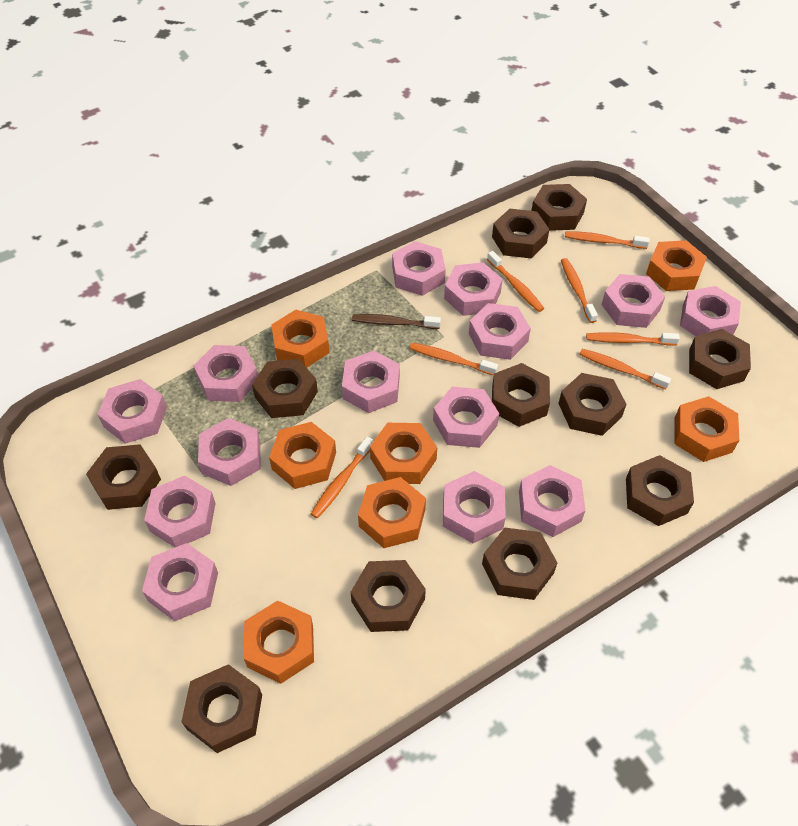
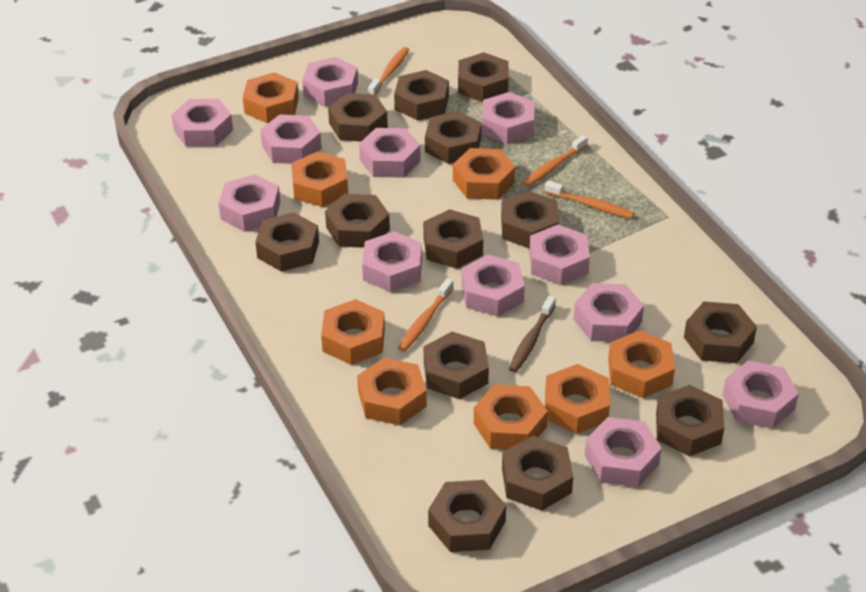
brown nut: 11 -> 13
orange nut: 7 -> 8
orange toothbrush: 7 -> 4
pink nut: 14 -> 12

